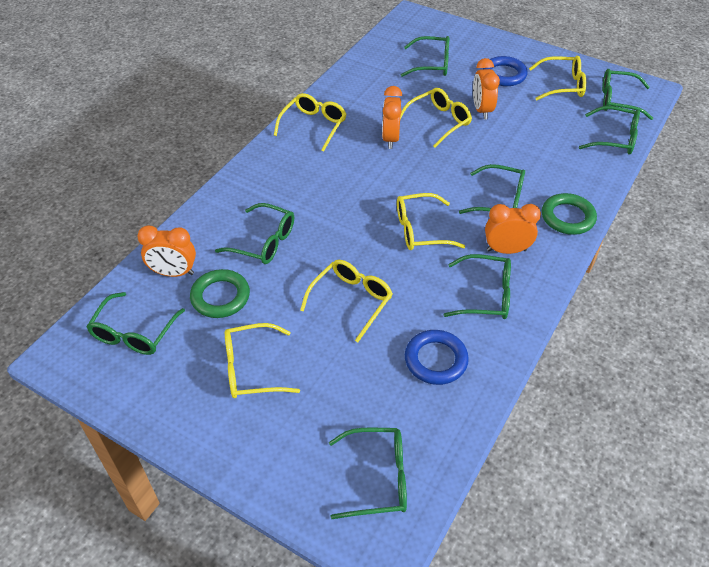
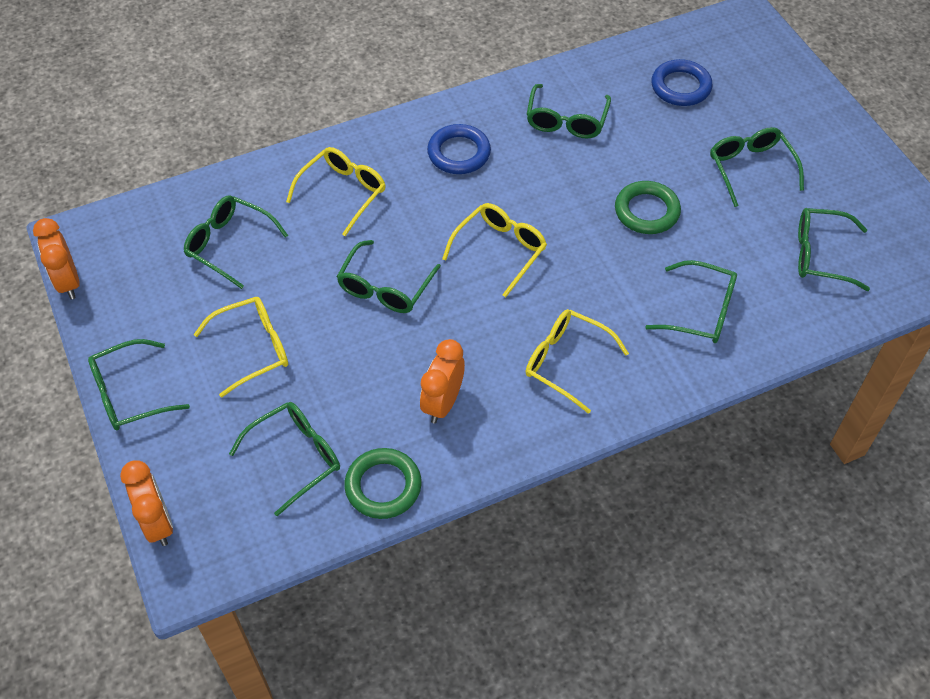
orange clock: 4 -> 3
yellow glasses: 6 -> 4

